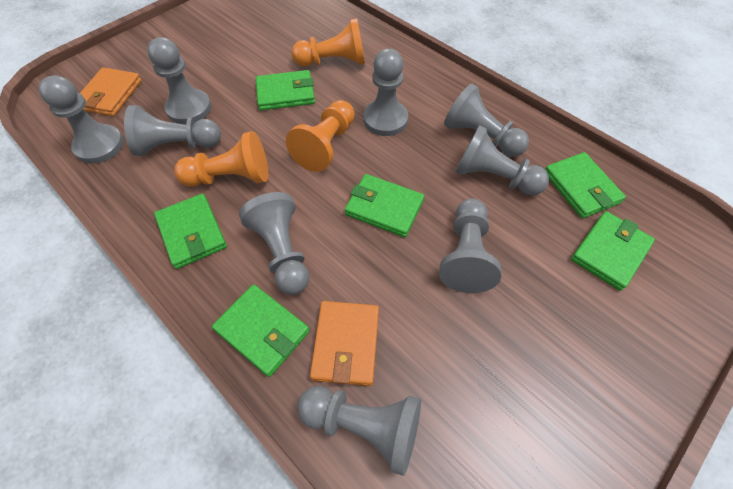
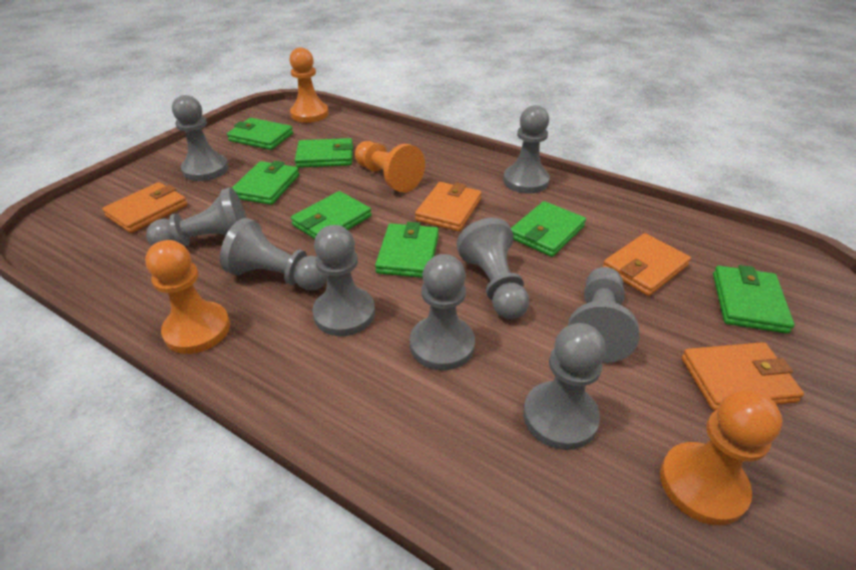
green wallet: 6 -> 7
orange pawn: 3 -> 4
orange wallet: 2 -> 4

